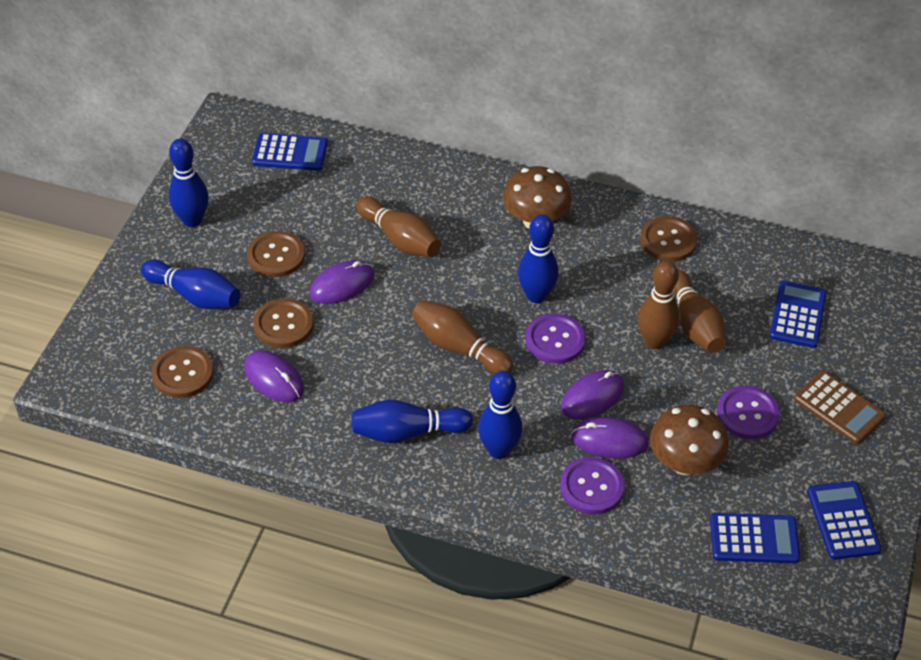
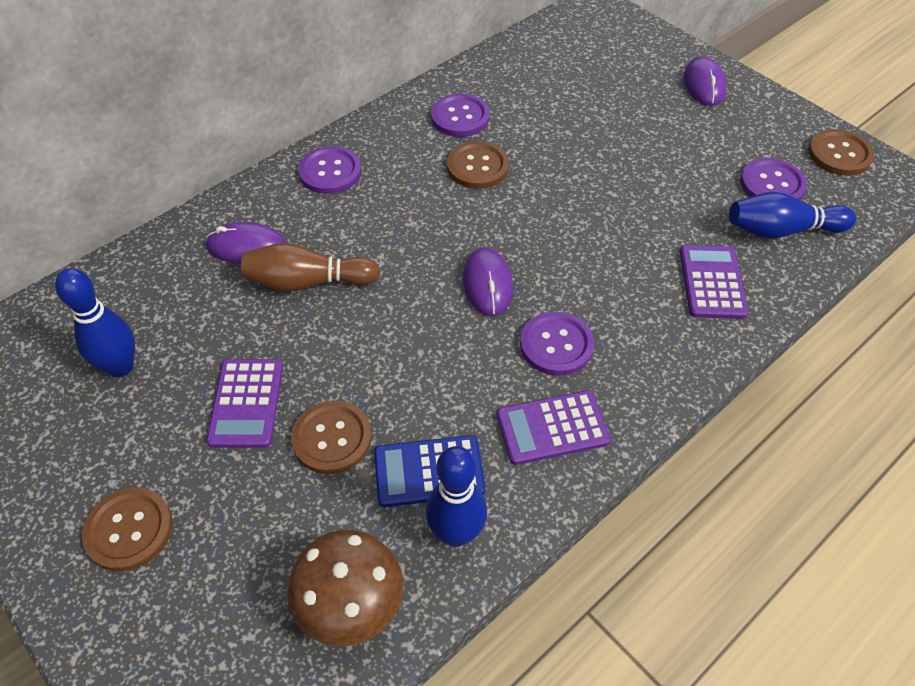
blue bowling pin: 5 -> 3
blue calculator: 4 -> 1
brown bowling pin: 4 -> 1
brown calculator: 1 -> 0
brown mushroom: 2 -> 1
purple button: 3 -> 4
purple calculator: 0 -> 3
purple mouse: 4 -> 3

